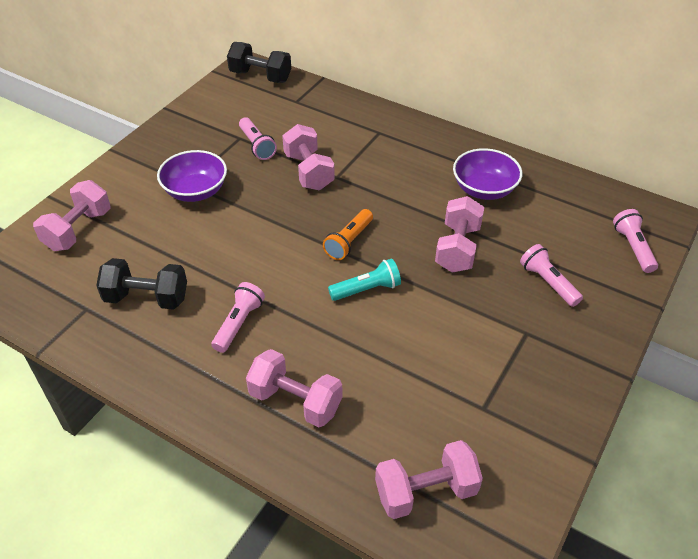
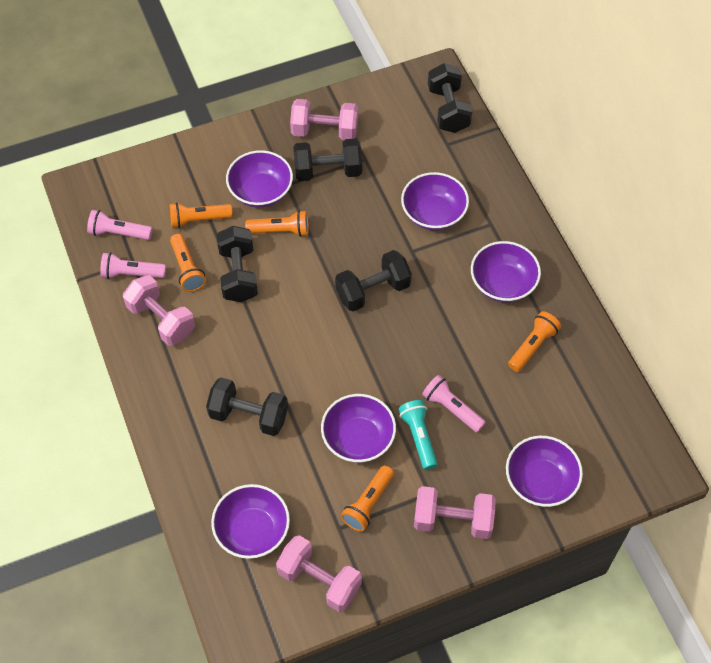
black dumbbell: 2 -> 5
orange flashlight: 1 -> 5
pink dumbbell: 5 -> 4
pink flashlight: 4 -> 3
purple bowl: 2 -> 6

